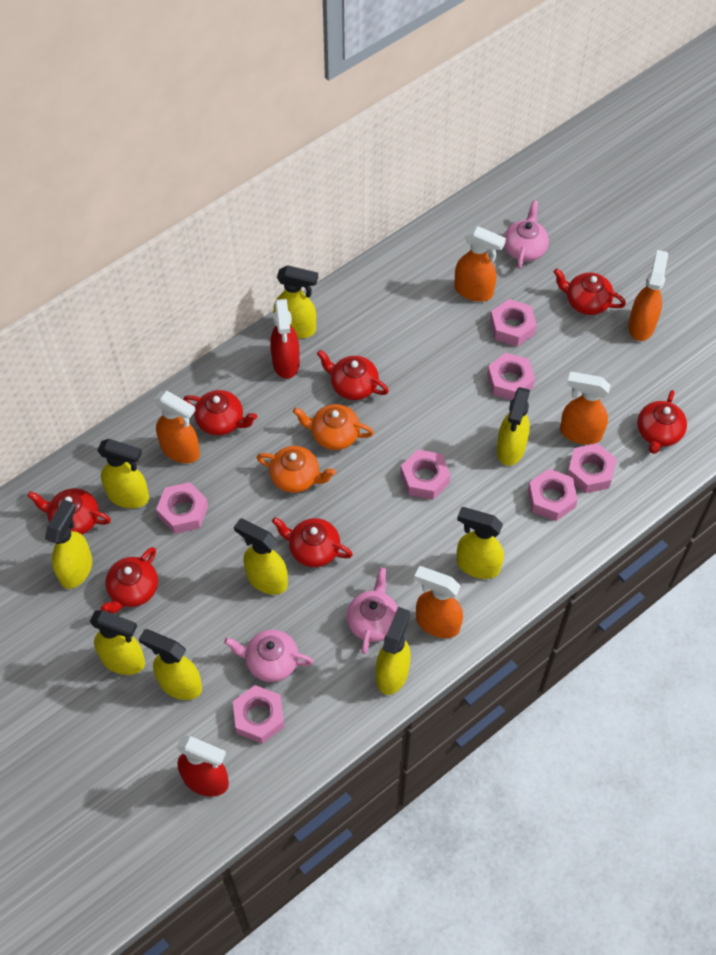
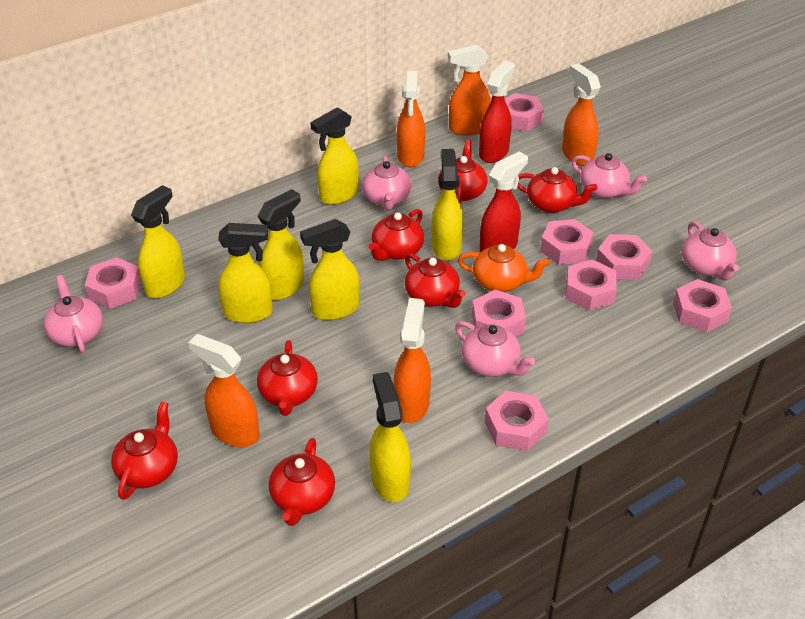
orange teapot: 2 -> 1
pink nut: 7 -> 8
pink teapot: 3 -> 5
yellow spray bottle: 9 -> 7

